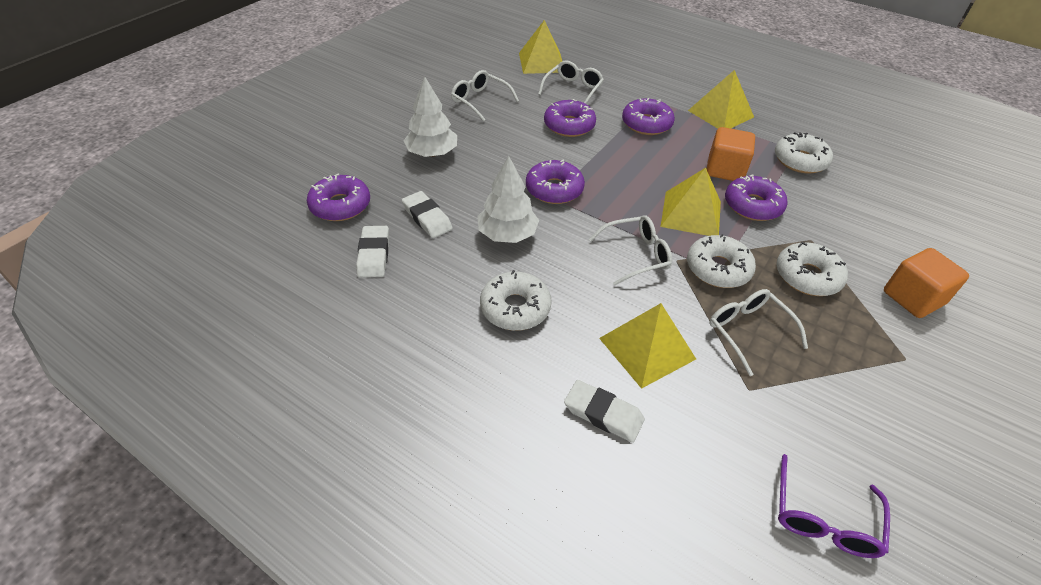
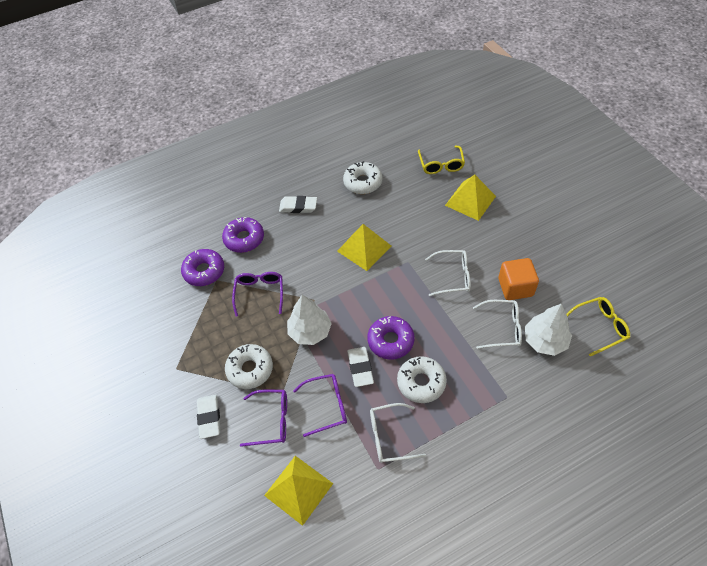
orange cube: 2 -> 1
purple donut: 5 -> 3
purple glasses: 1 -> 3
white donut: 4 -> 3
white glasses: 4 -> 3
yellow glasses: 0 -> 2
yellow pyramid: 4 -> 3

